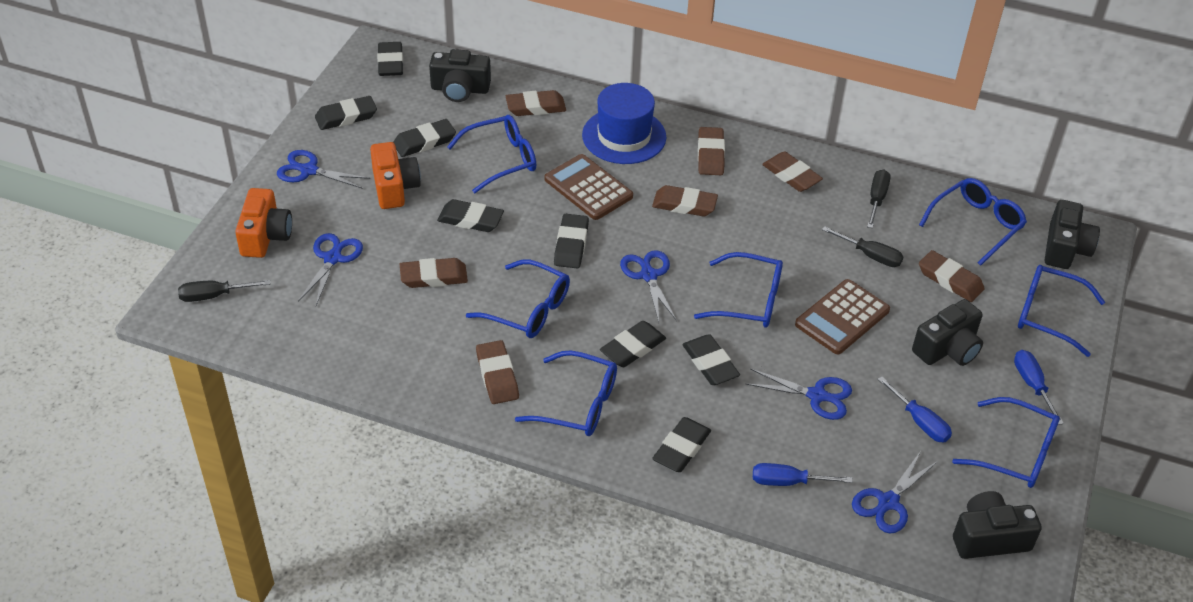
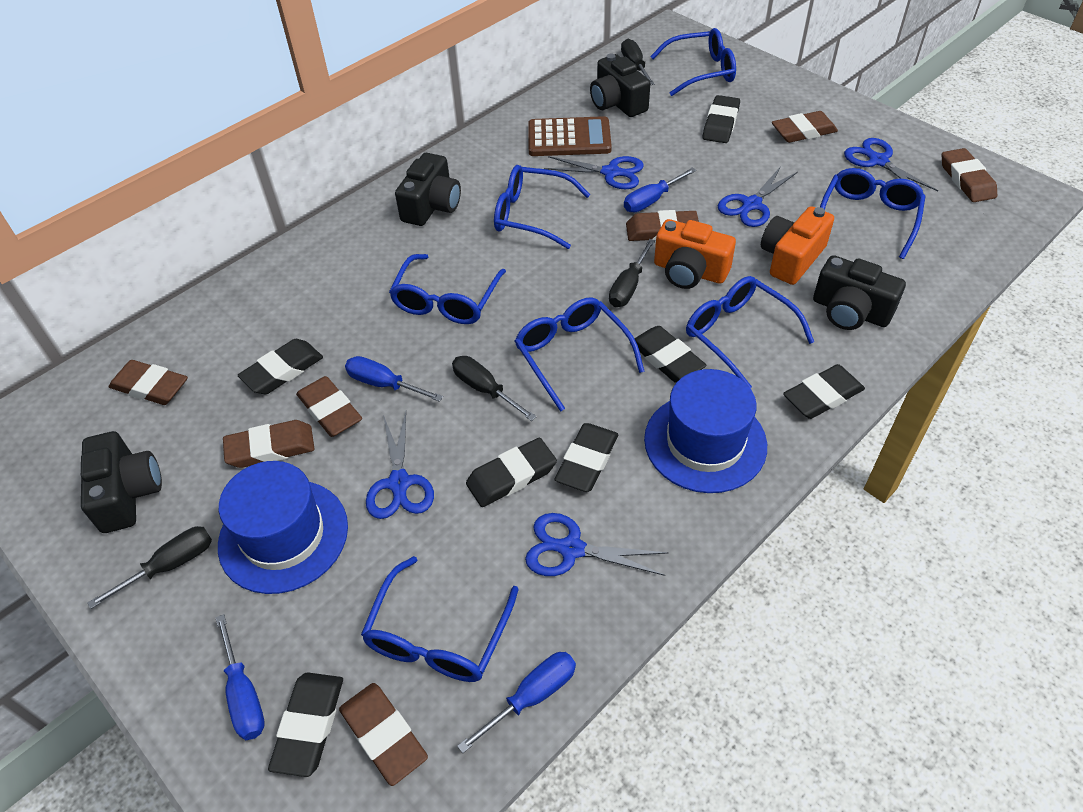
black eraser: 8 -> 7
black screwdriver: 3 -> 4
blue hat: 1 -> 2
blue screwdriver: 3 -> 4
brown calculator: 2 -> 1

